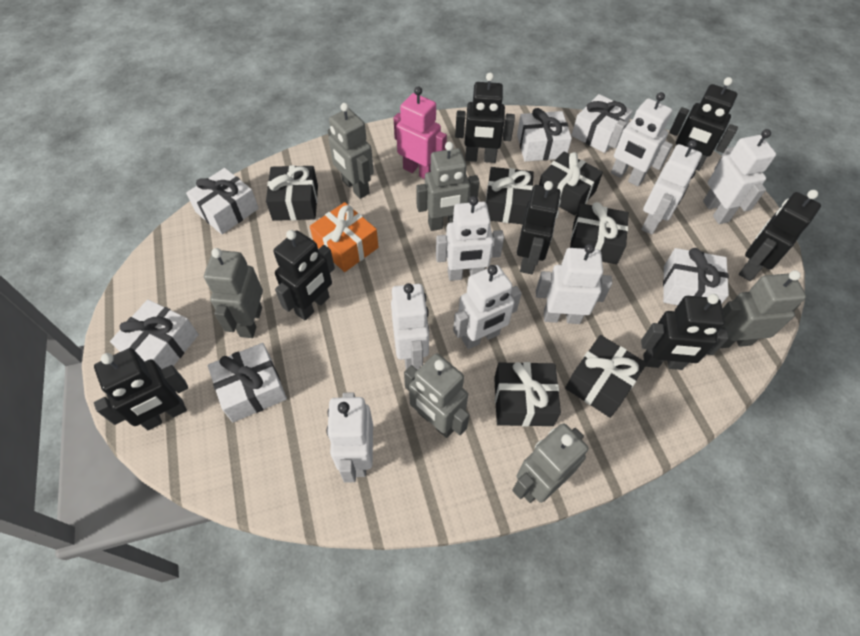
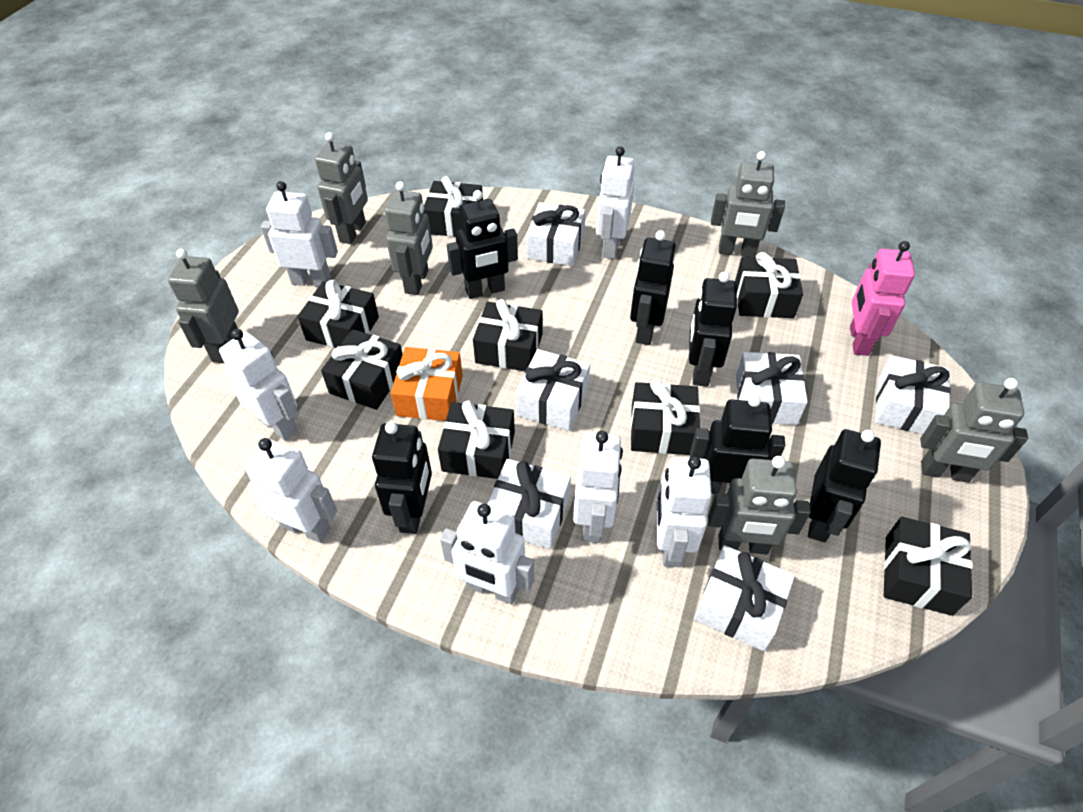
black gift: 6 -> 8
black robot: 7 -> 6
white robot: 8 -> 7

